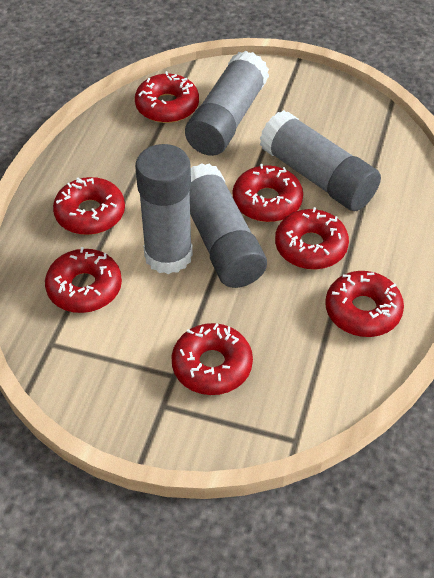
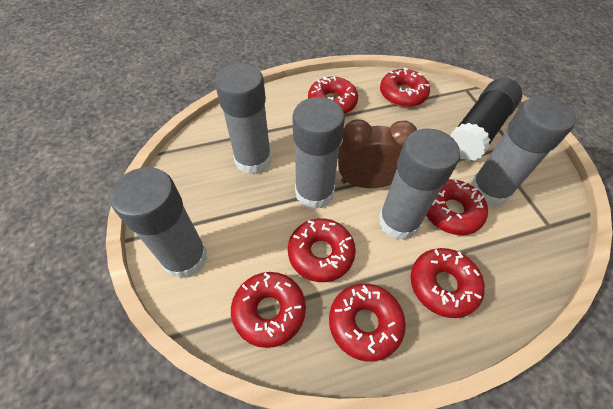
black glue stick: 0 -> 1
brown clock: 0 -> 1
grey glue stick: 4 -> 5

